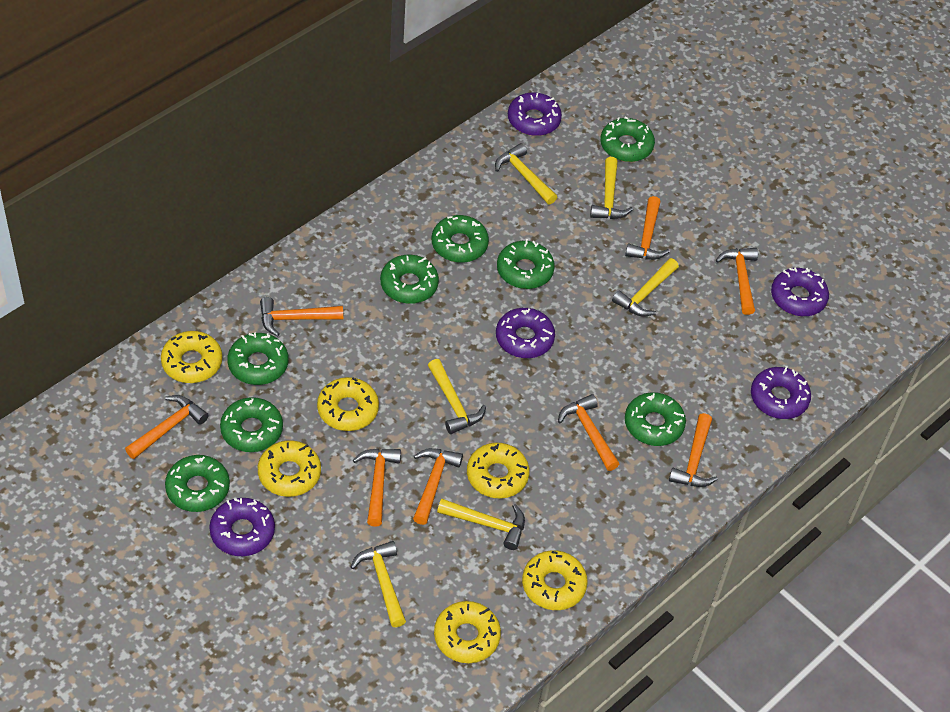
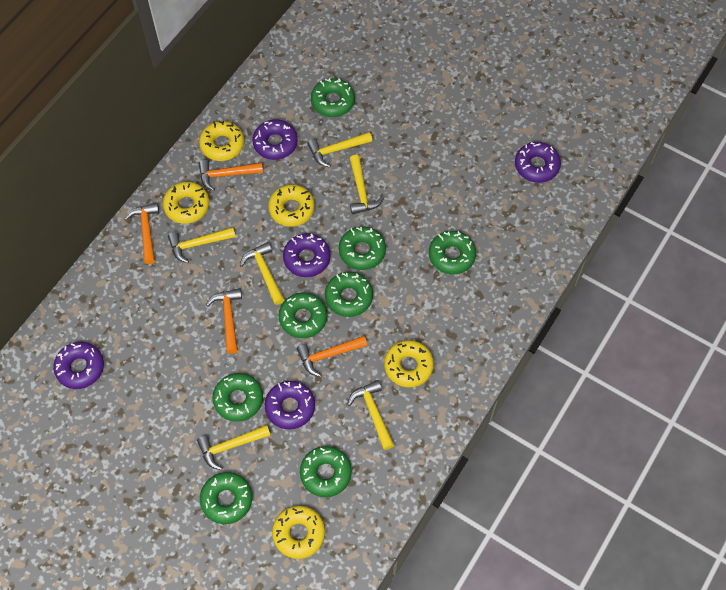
orange hammer: 8 -> 4
yellow donut: 6 -> 5

